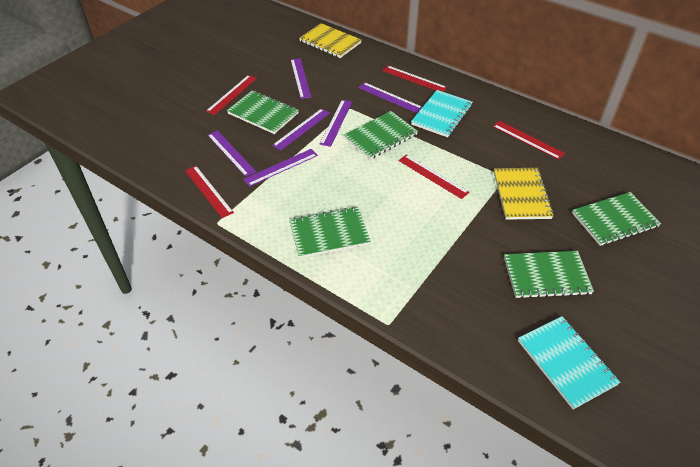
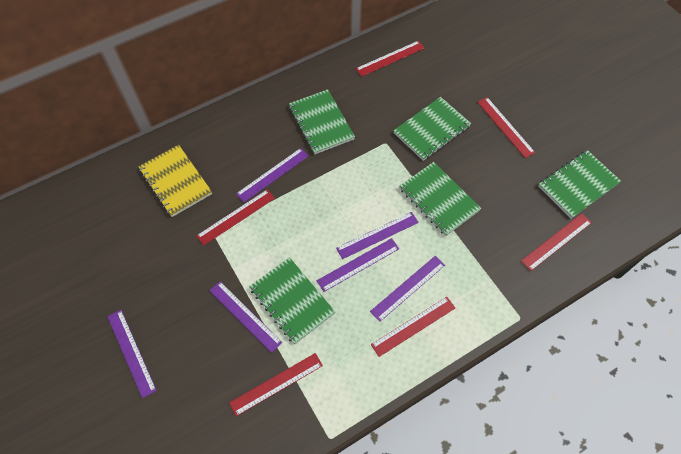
red ruler: 5 -> 6
turquoise notebook: 2 -> 0
yellow notebook: 2 -> 1

